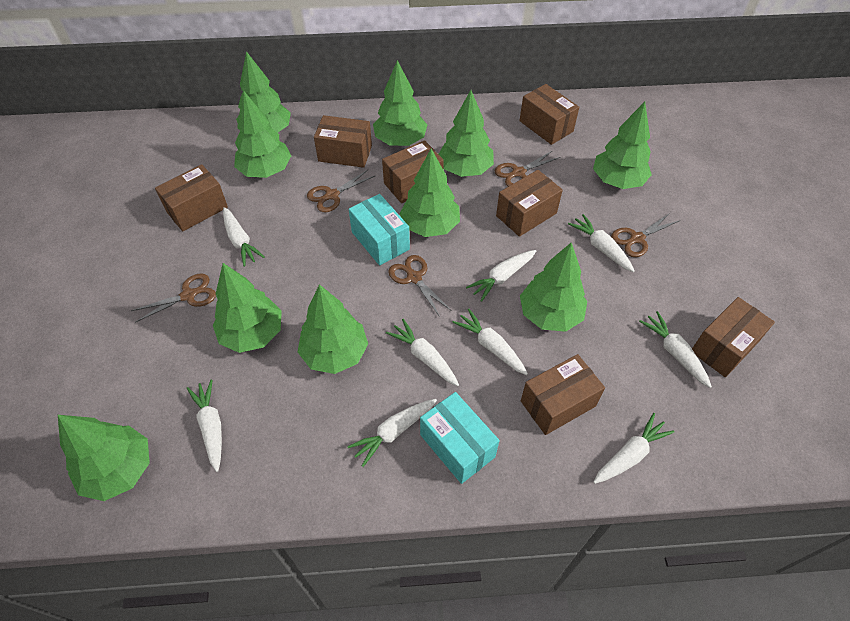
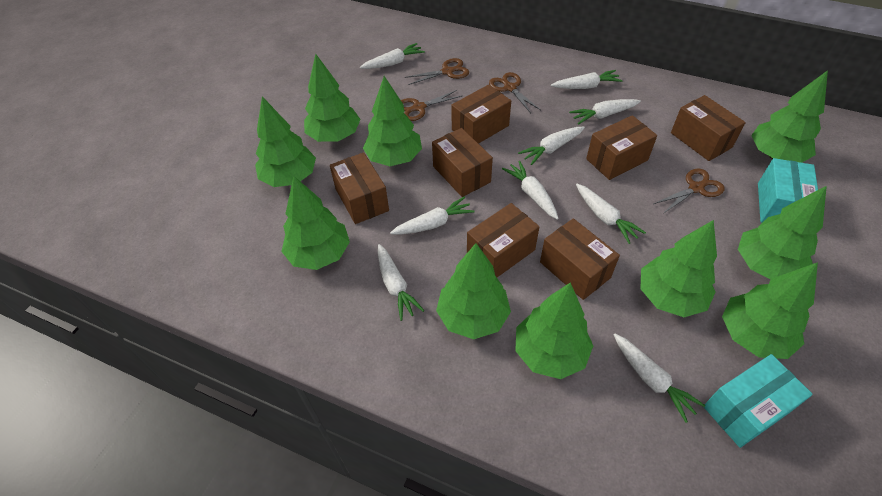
brown scissors: 5 -> 4

